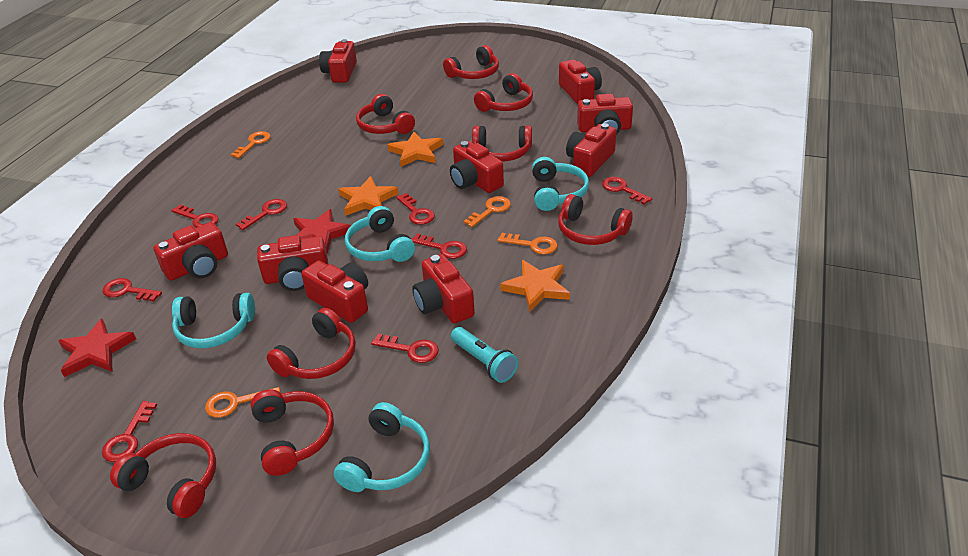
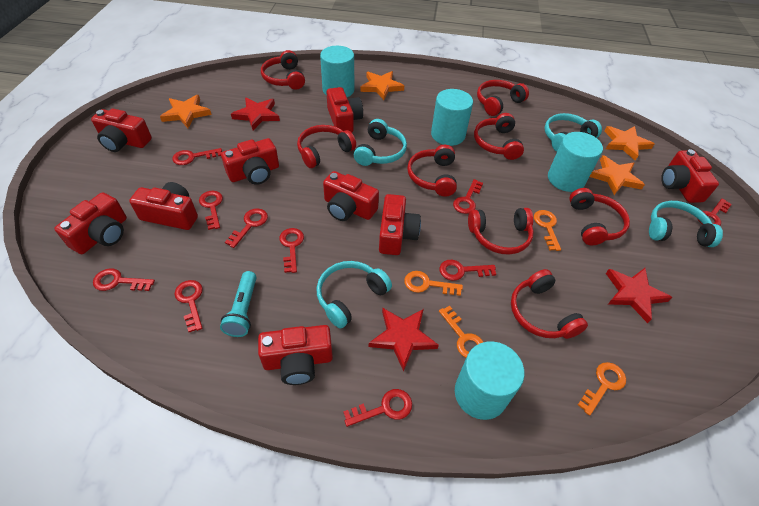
orange star: 3 -> 4
red key: 8 -> 10
red star: 2 -> 3
turquoise cylinder: 0 -> 4

